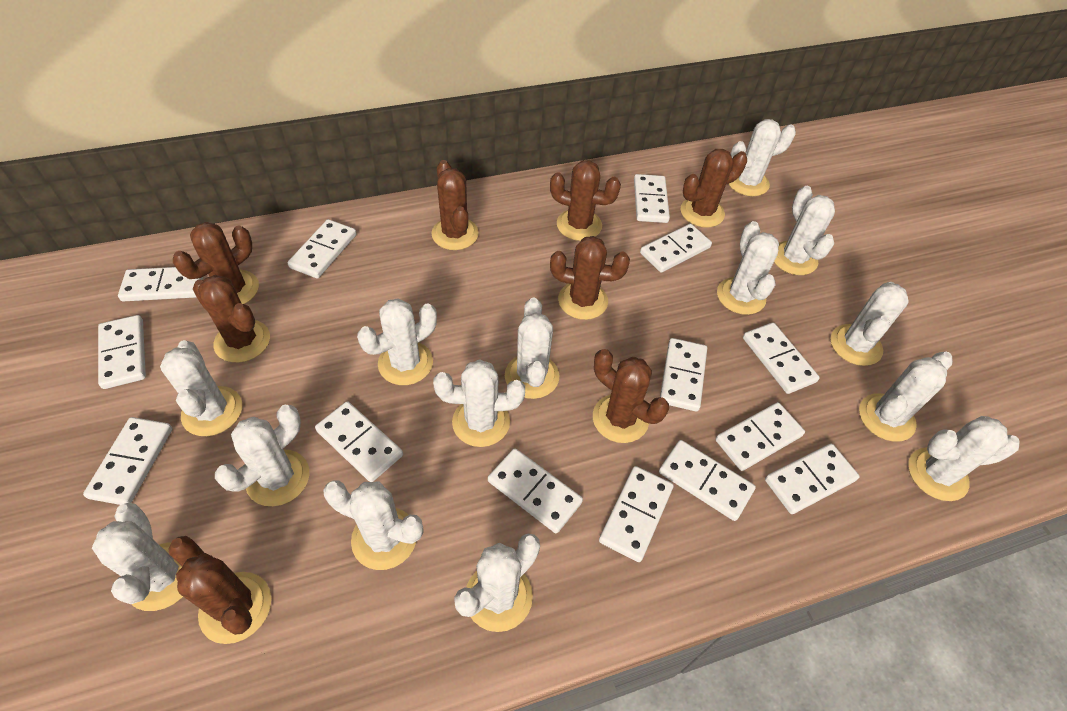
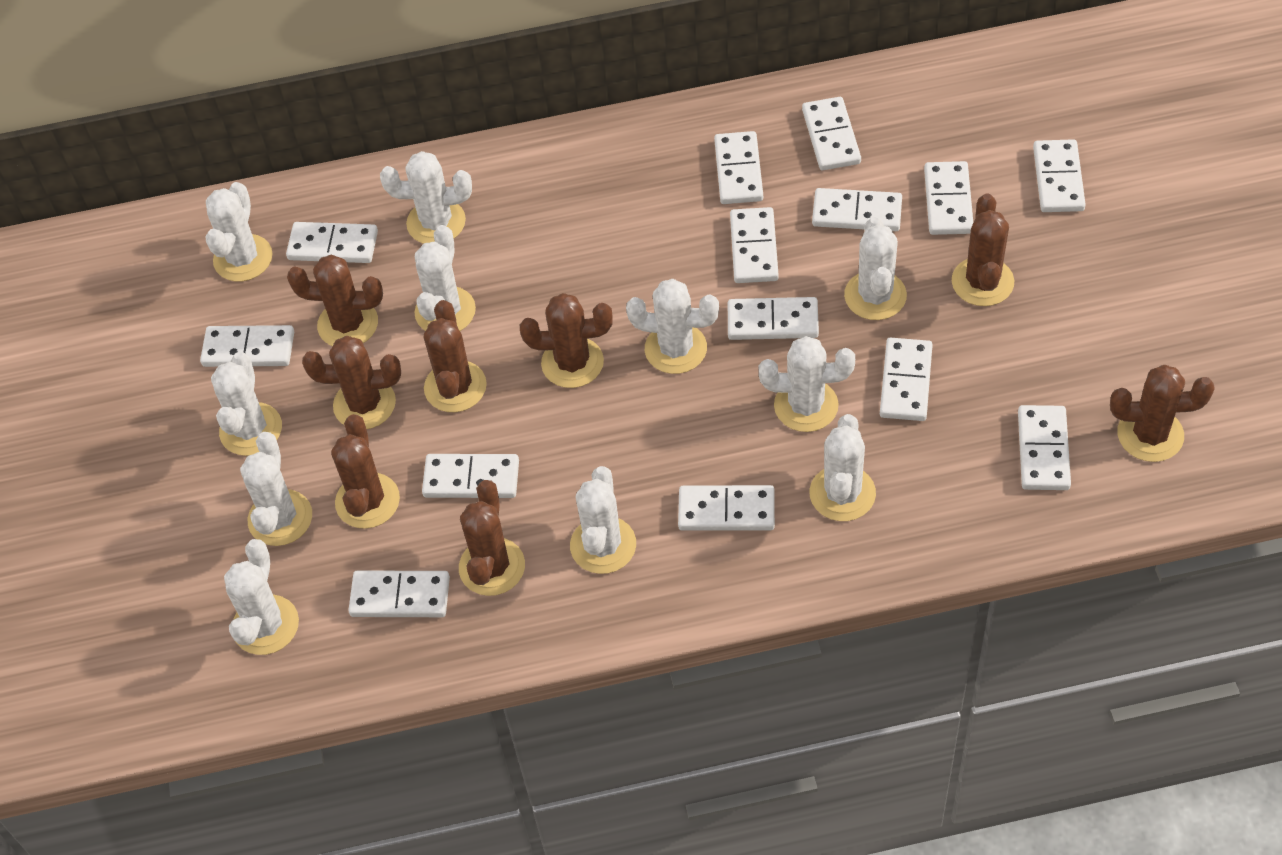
white cactus: 14 -> 11

